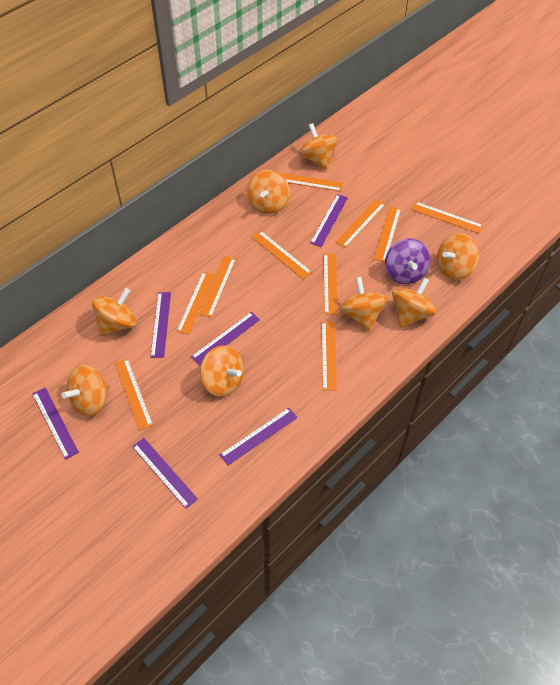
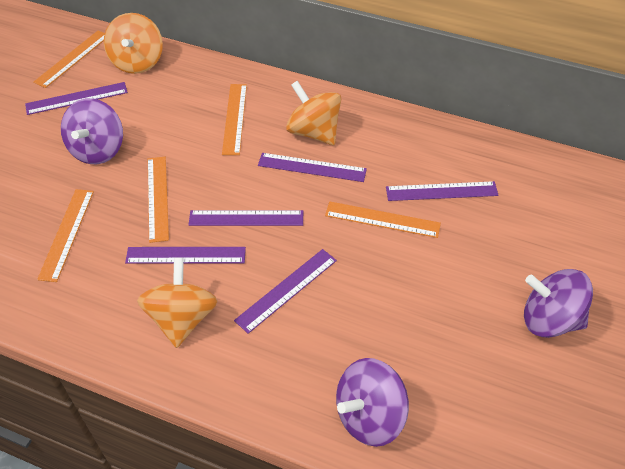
orange ruler: 10 -> 5
orange spinning top: 8 -> 3
purple spinning top: 1 -> 3

